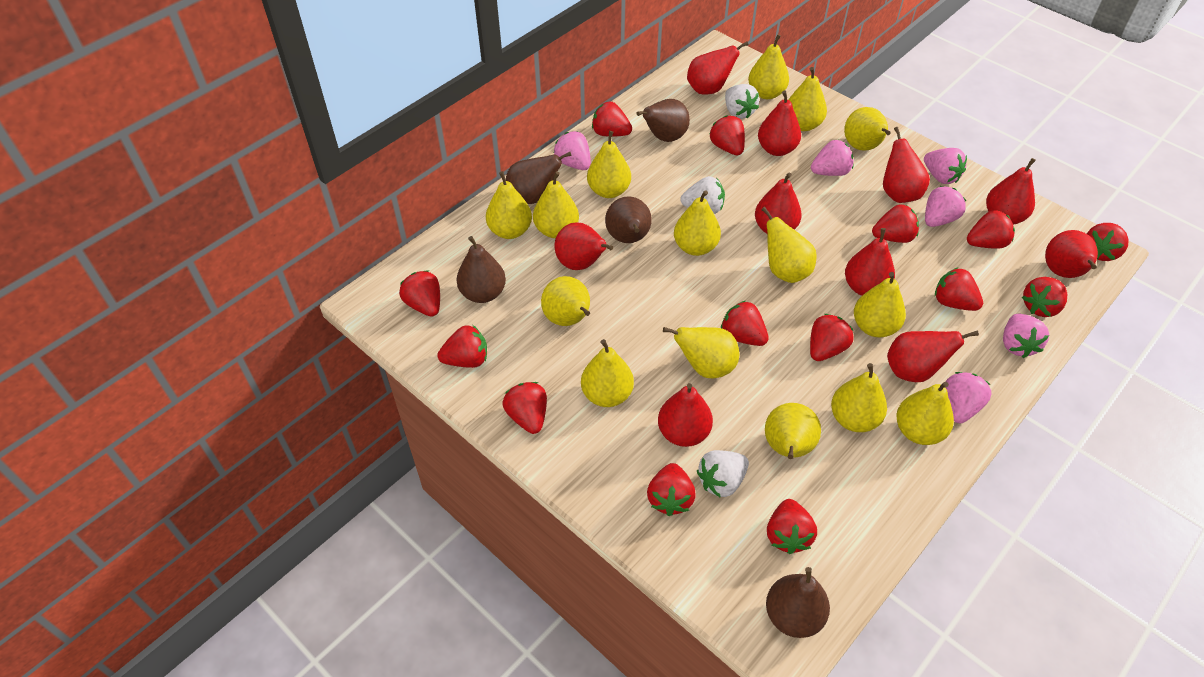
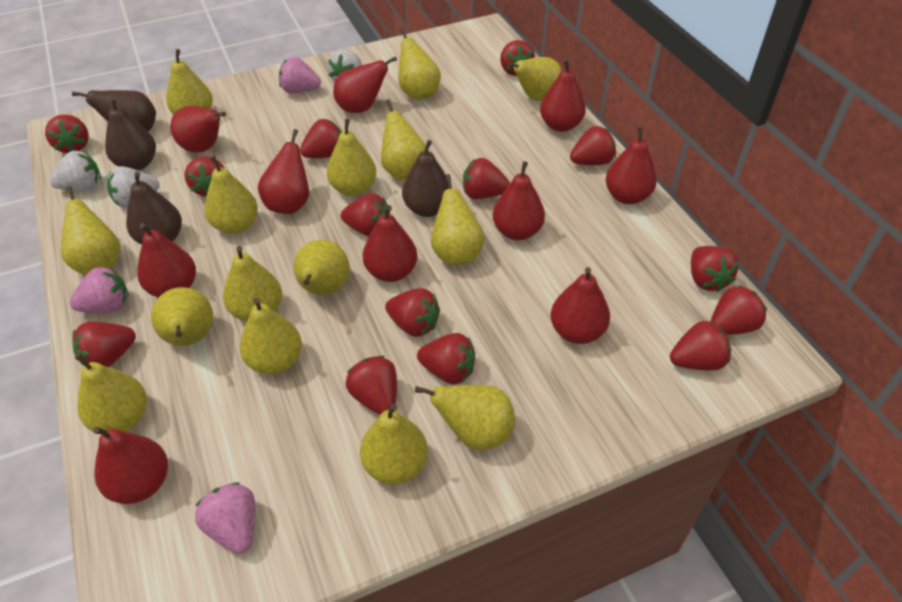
brown pear: 5 -> 4
pink strawberry: 6 -> 3

